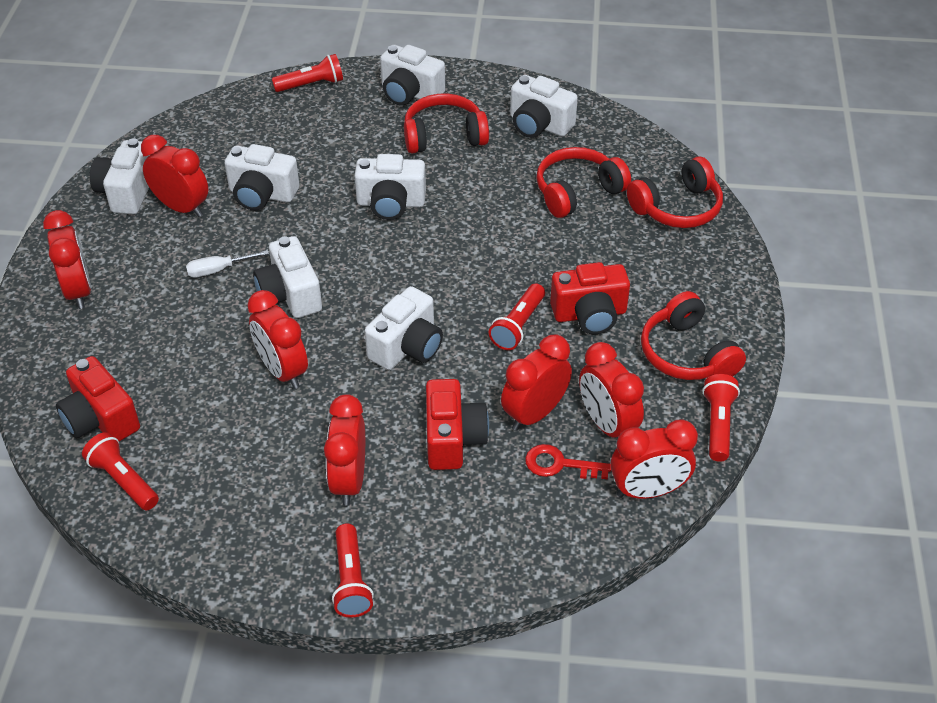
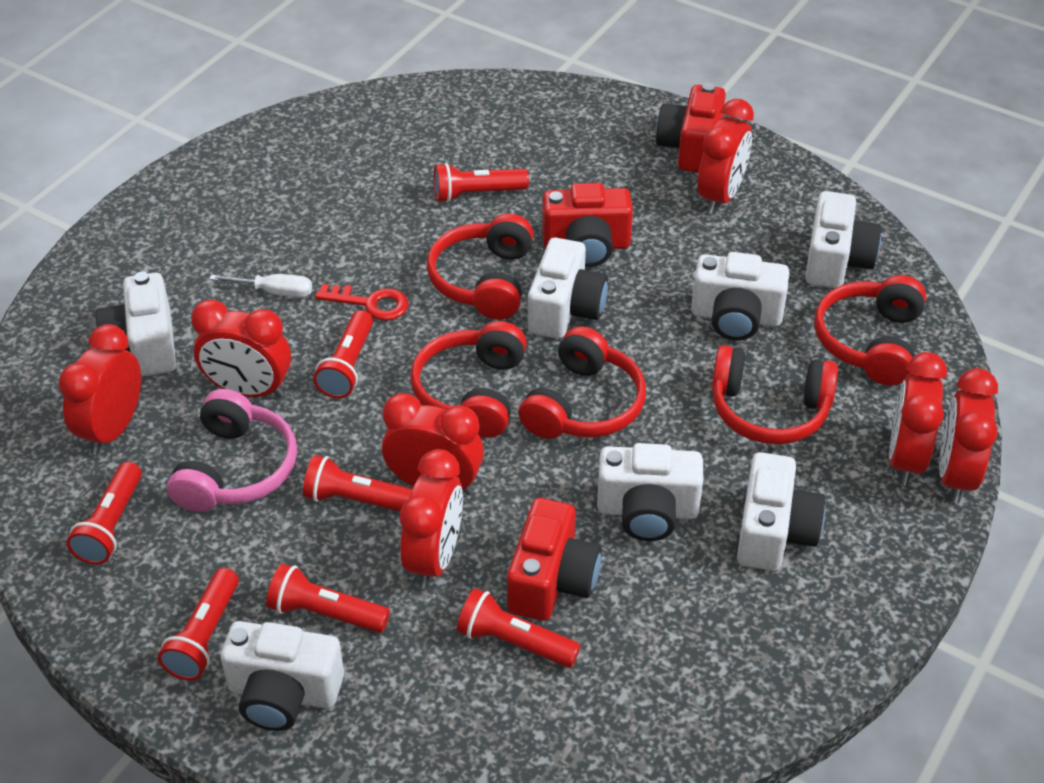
pink headphones: 0 -> 1
red flashlight: 5 -> 7
red headphones: 4 -> 5

